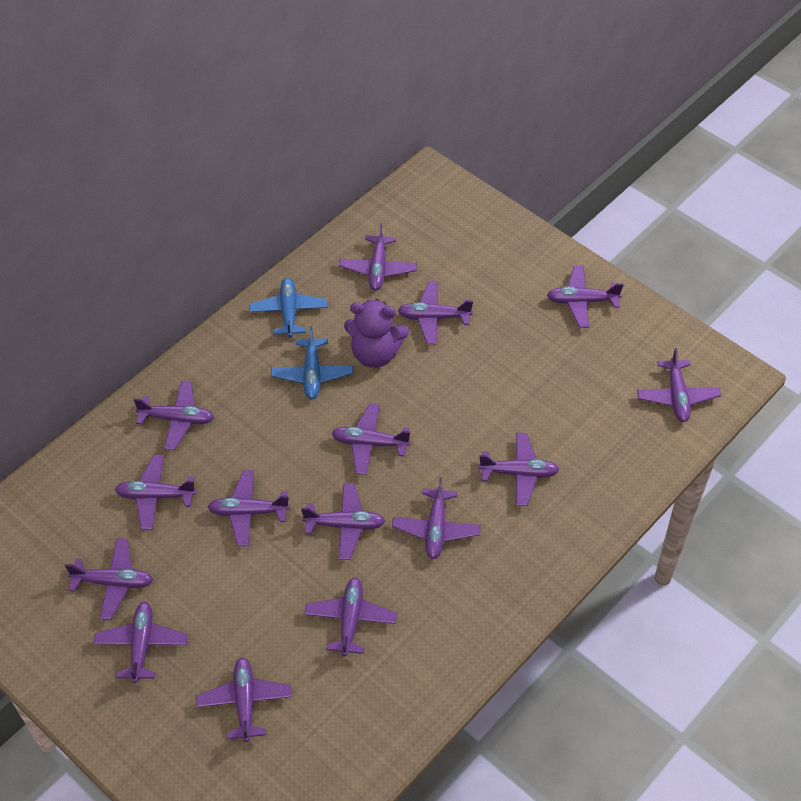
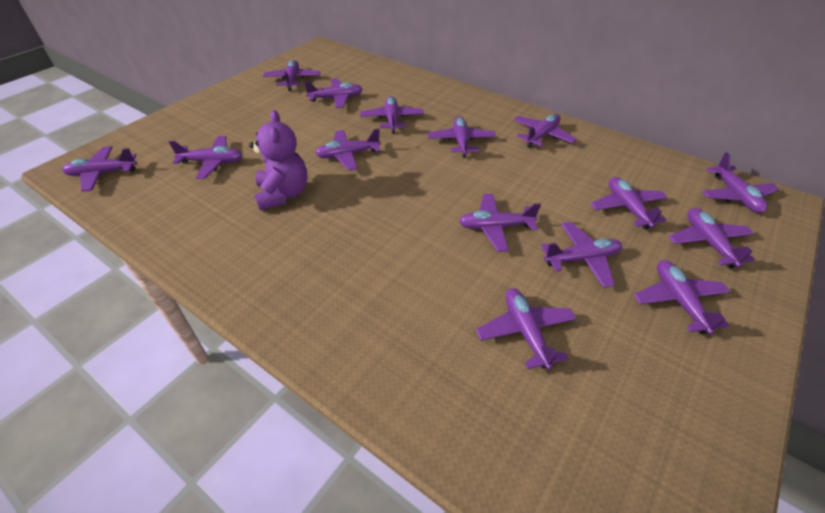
blue plane: 2 -> 0

